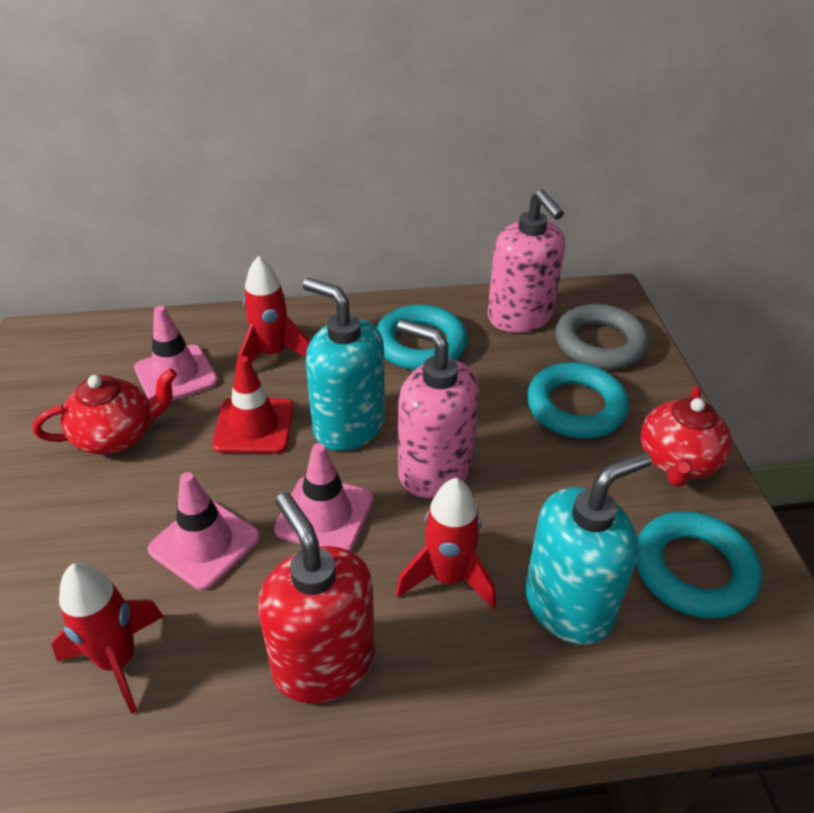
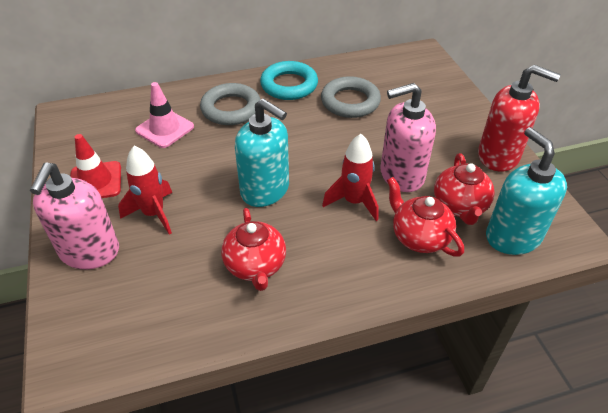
grey ring: 1 -> 2
pink traffic cone: 3 -> 1
red rocket: 3 -> 2
red teapot: 2 -> 3
turquoise ring: 3 -> 1

